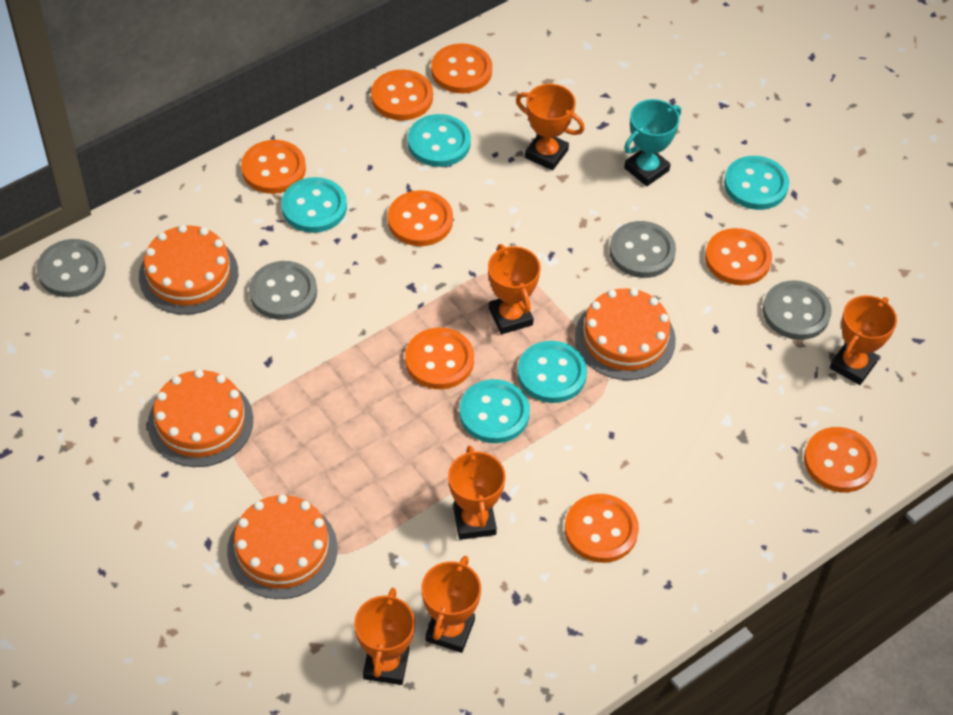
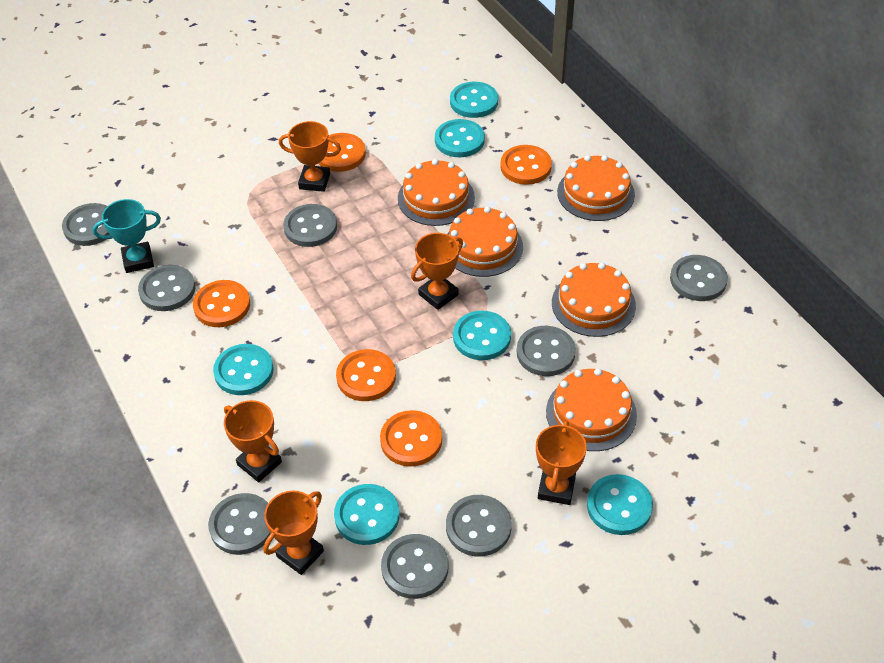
grey button: 4 -> 8
orange button: 8 -> 5
orange cake: 4 -> 5
orange trophy: 6 -> 5
turquoise button: 5 -> 6

